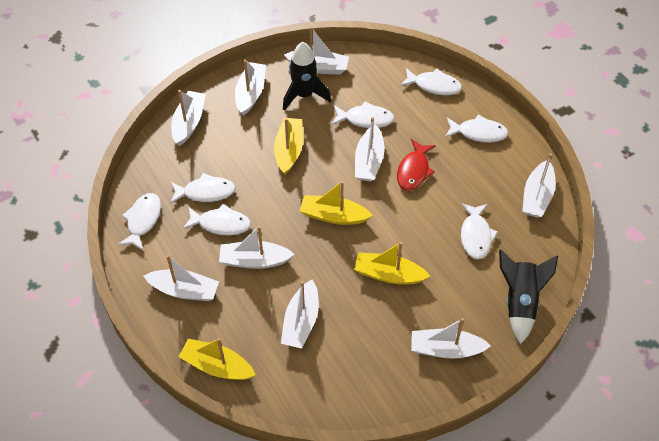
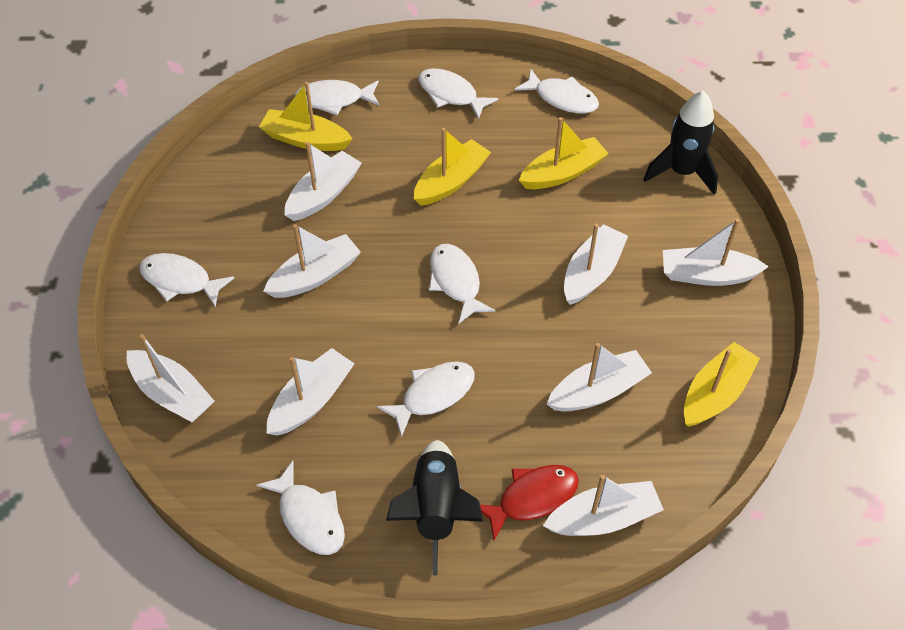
white boat: 9 -> 8

